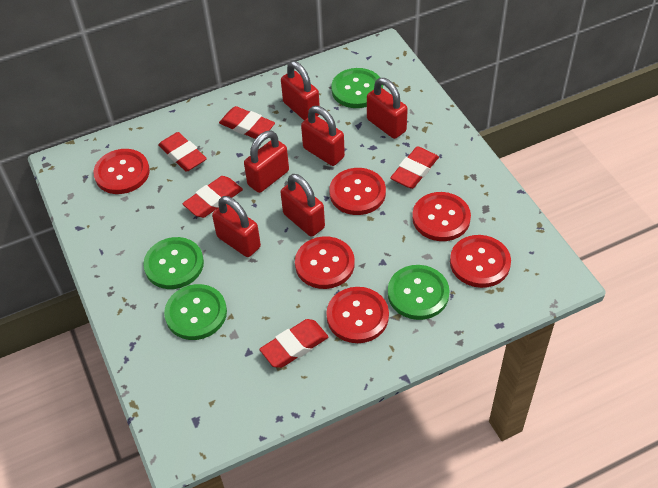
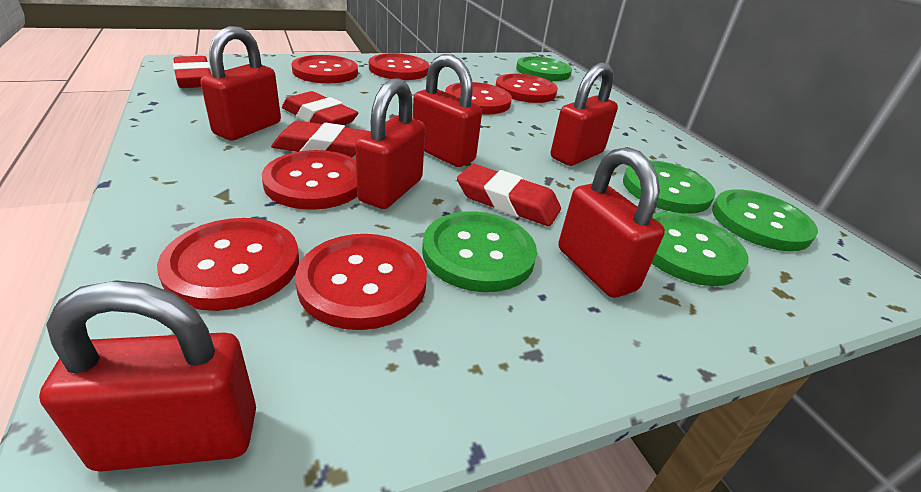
green button: 4 -> 5
red button: 6 -> 7
red eraser: 5 -> 4

